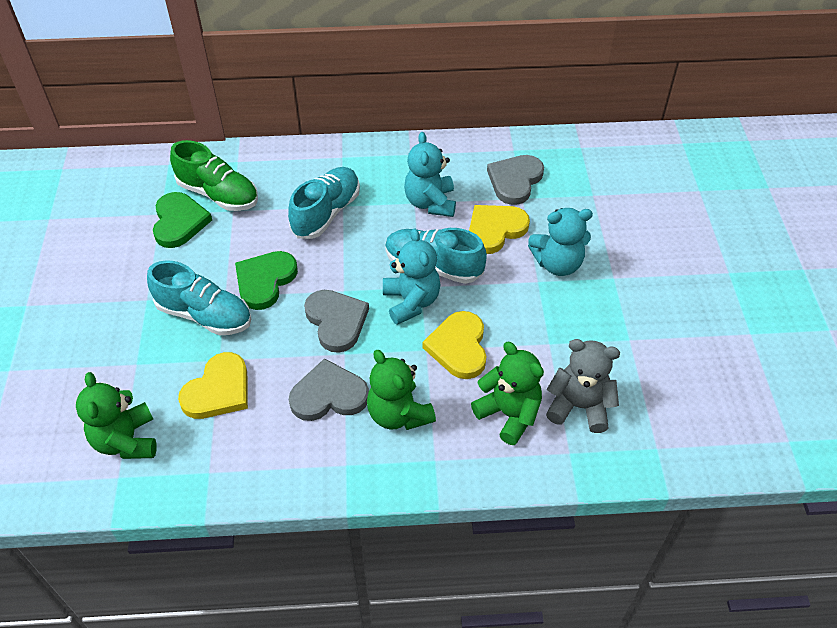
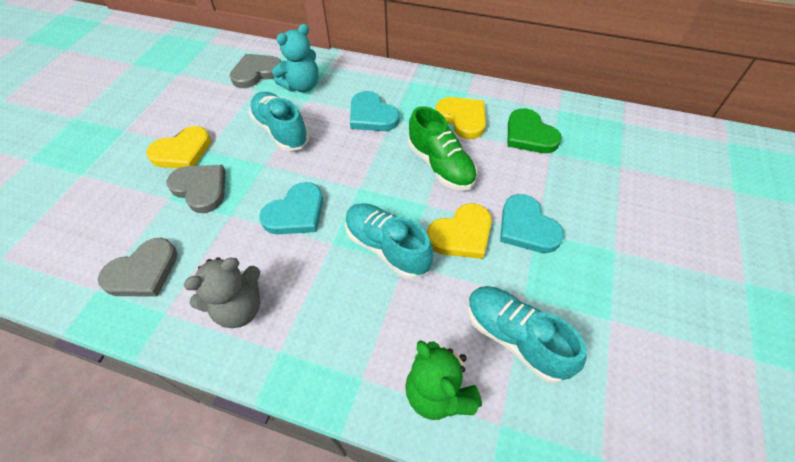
green heart: 2 -> 1
green teddy bear: 3 -> 1
turquoise heart: 0 -> 3
turquoise teddy bear: 3 -> 1

